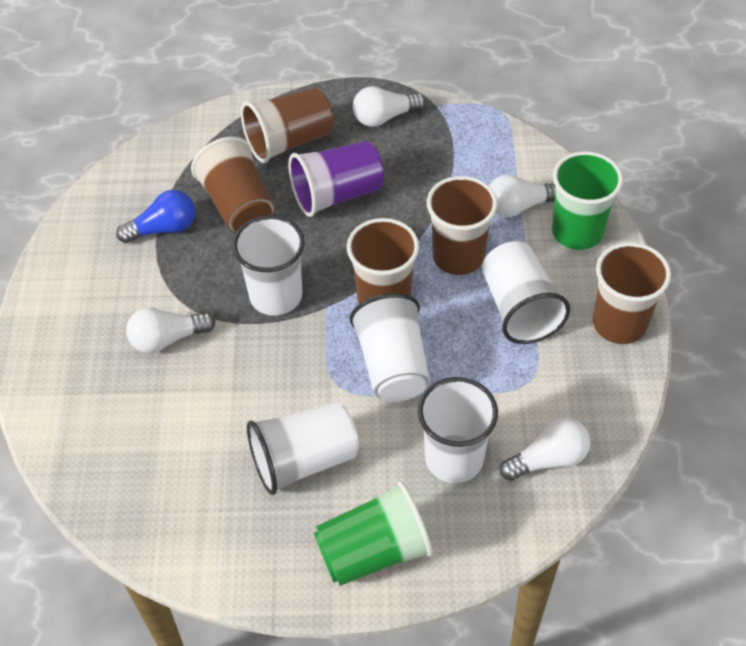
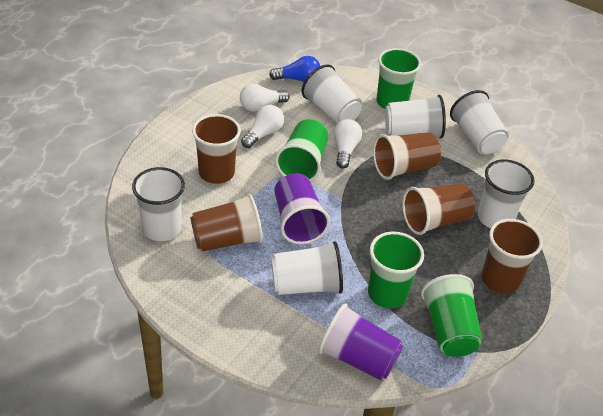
green cup: 2 -> 4
purple cup: 1 -> 2
white cup: 5 -> 6
white light bulb: 4 -> 3

